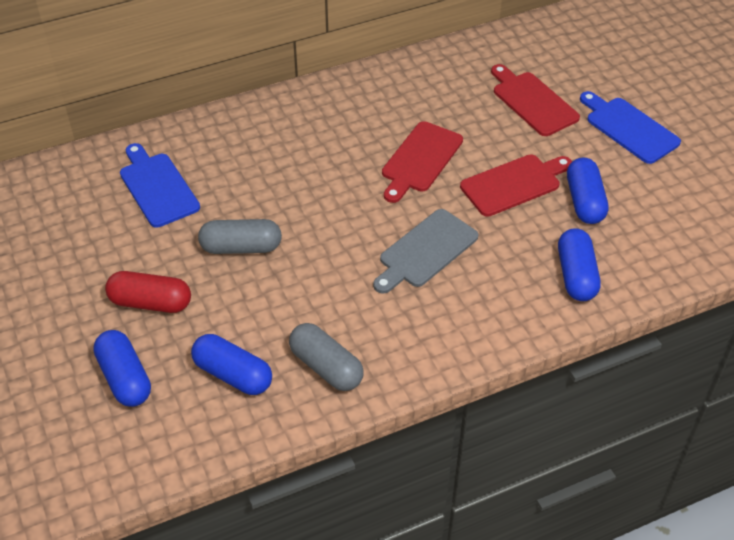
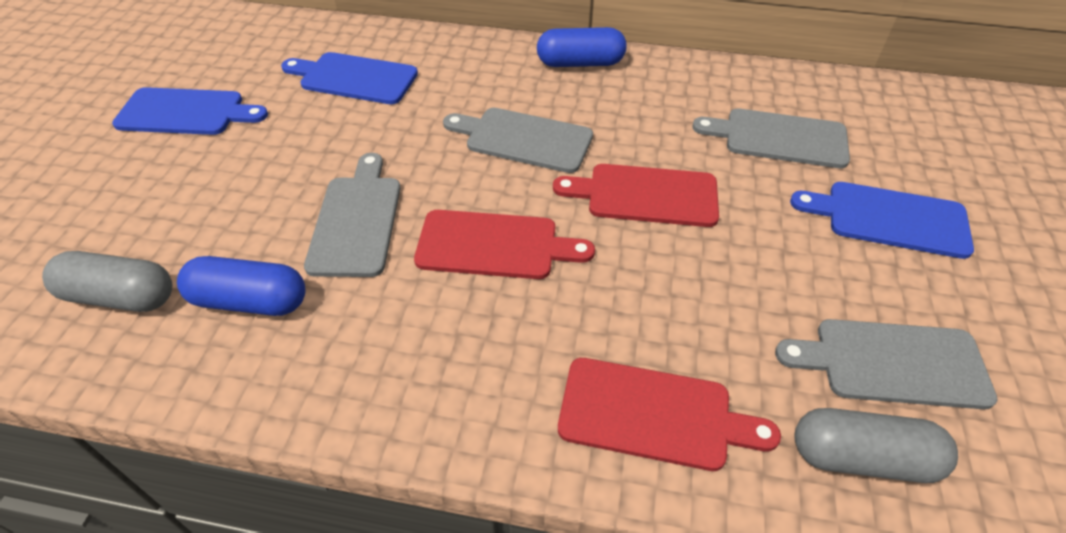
blue capsule: 4 -> 2
blue cutting board: 2 -> 3
grey cutting board: 1 -> 4
red capsule: 1 -> 0

